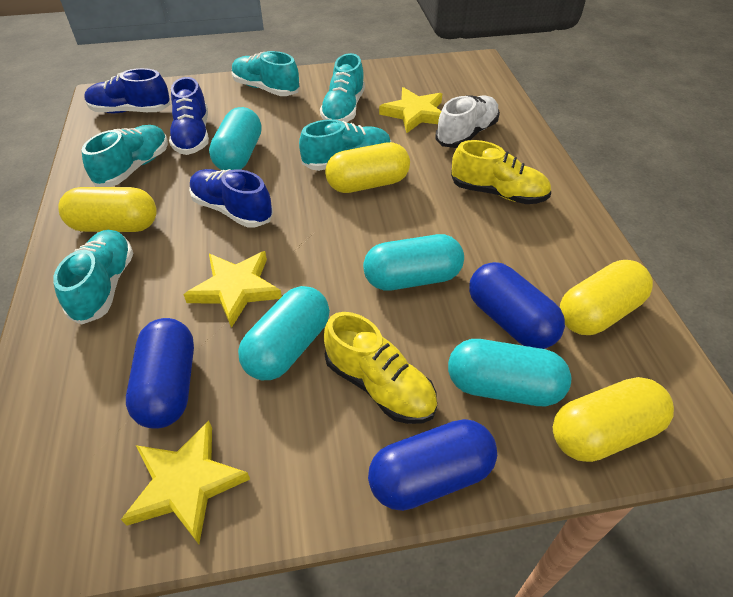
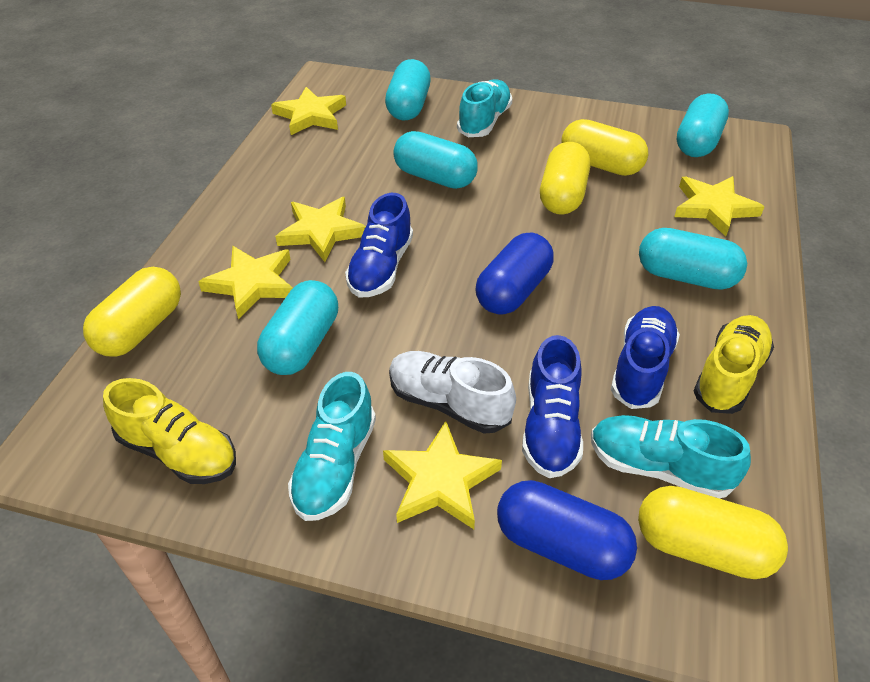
blue capsule: 3 -> 2
turquoise capsule: 4 -> 5
turquoise shoe: 5 -> 3
yellow star: 3 -> 5

